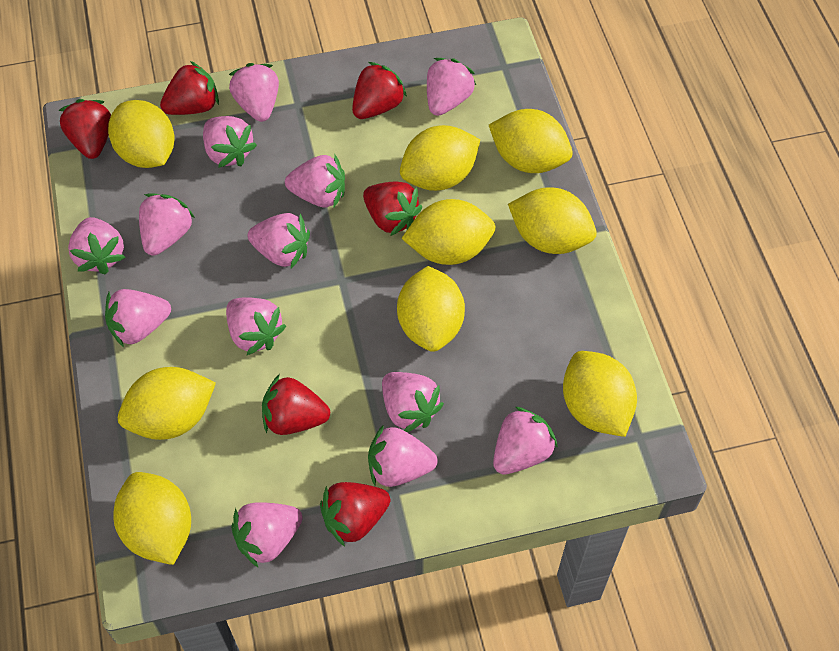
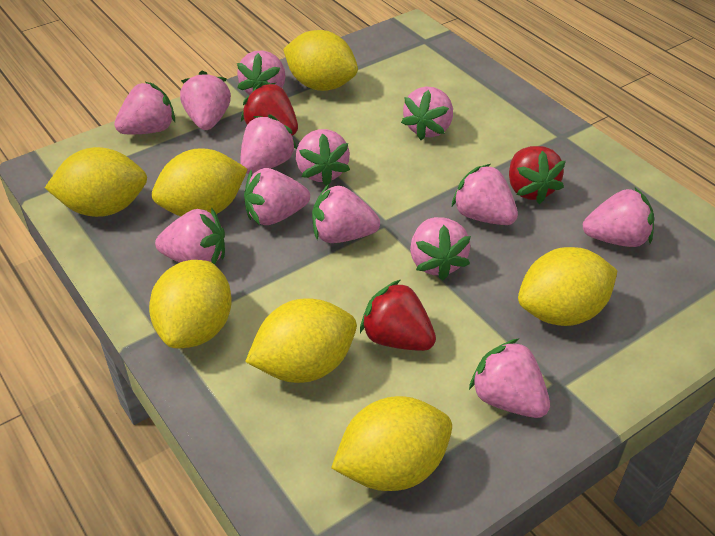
red strawberry: 6 -> 3
yellow lemon: 9 -> 7

